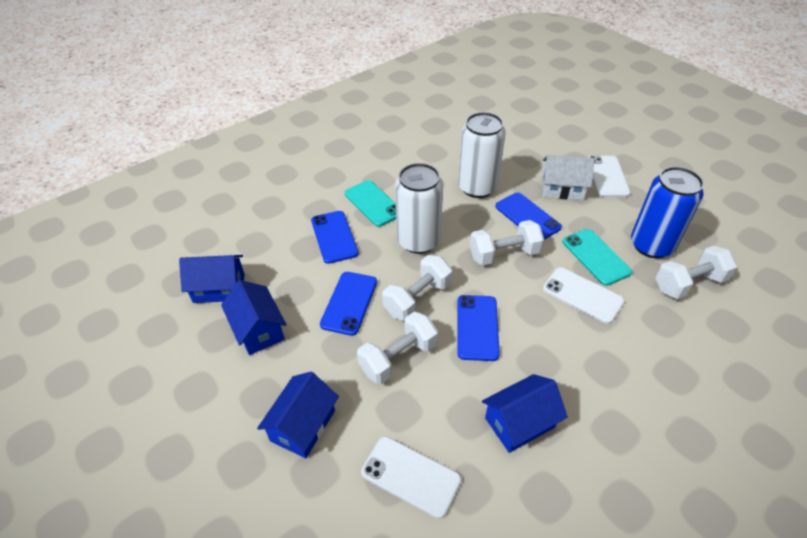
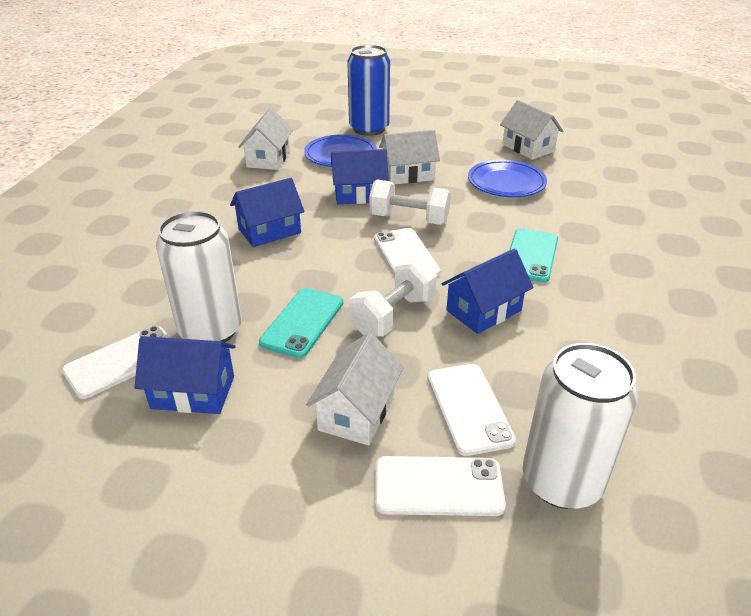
blue phone: 4 -> 0
blue plate: 0 -> 2
white dumbbell: 4 -> 2
white house: 1 -> 4
white phone: 3 -> 4

